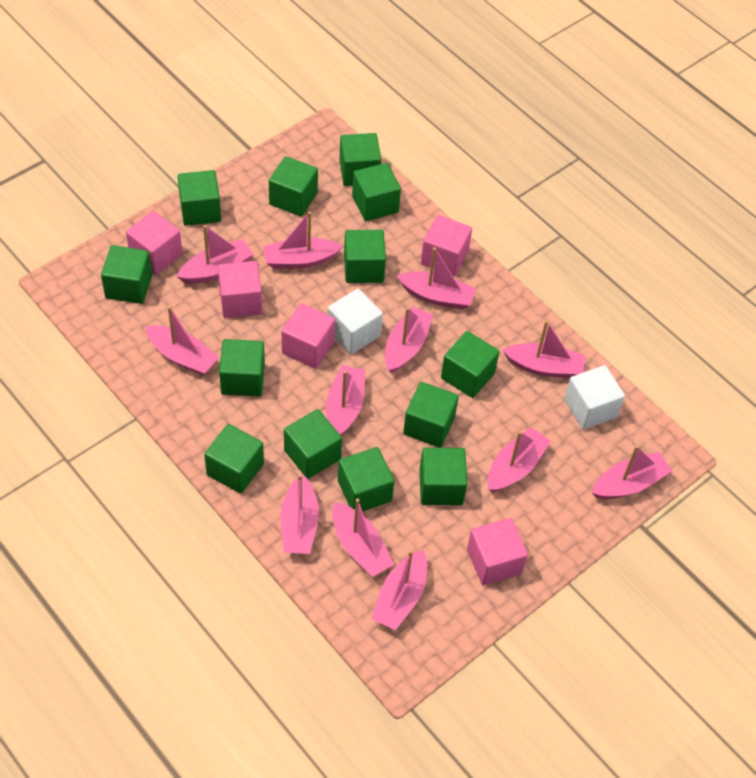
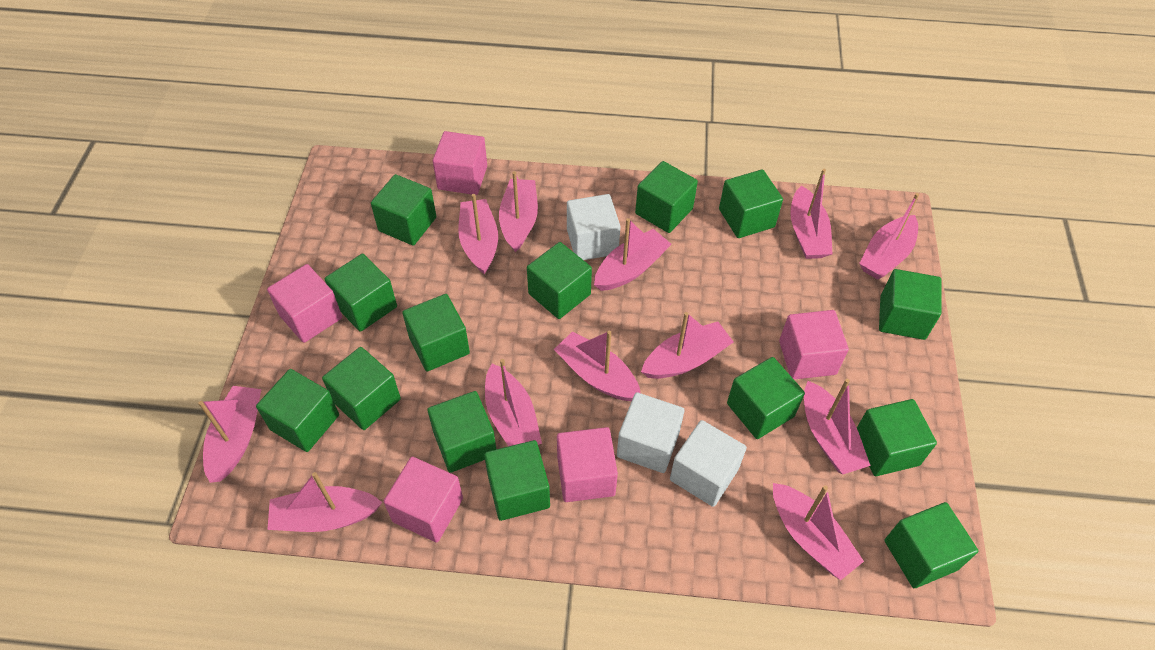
green cube: 13 -> 14
white cube: 2 -> 3

